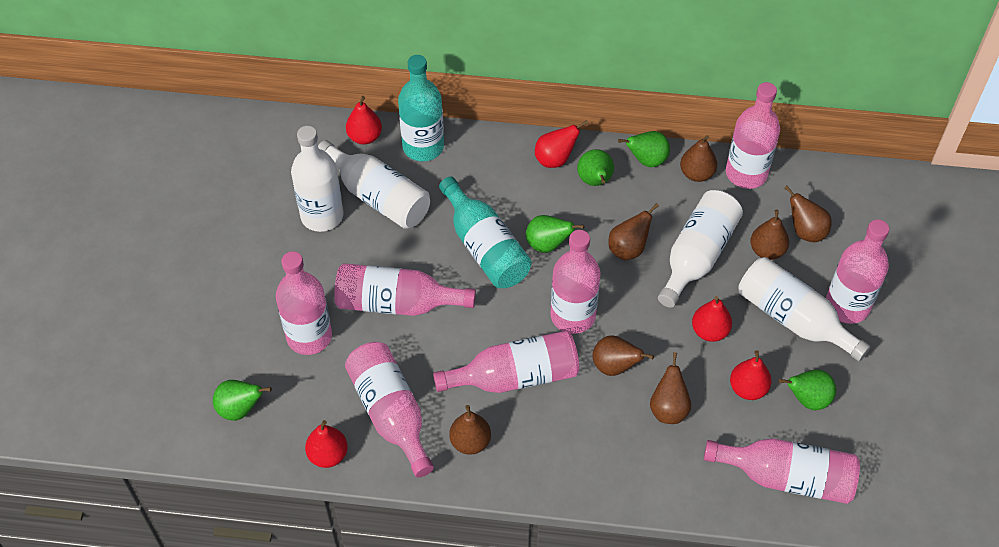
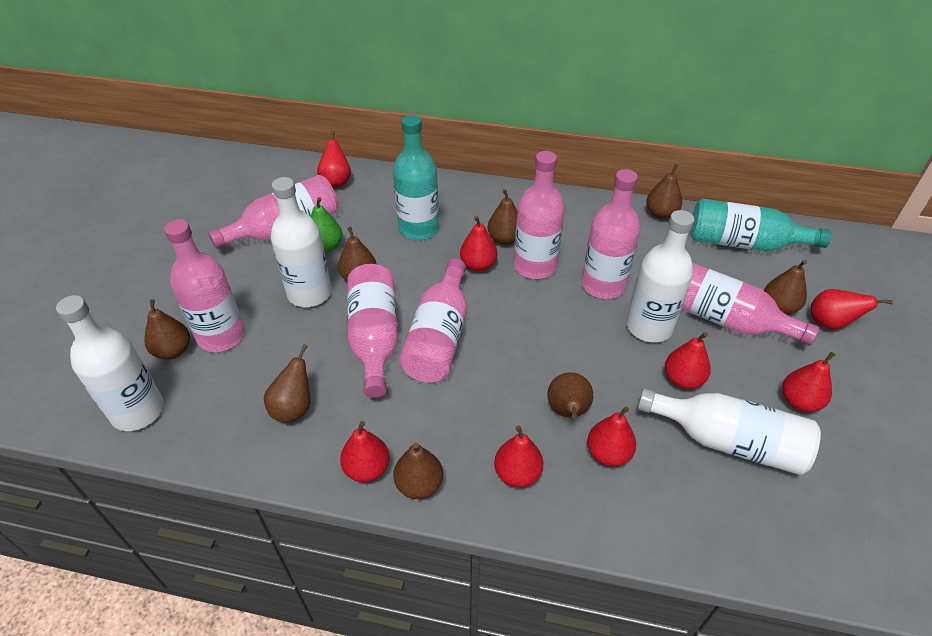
brown pear: 7 -> 8
green pear: 5 -> 1
pink bottle: 8 -> 7
red pear: 5 -> 8

